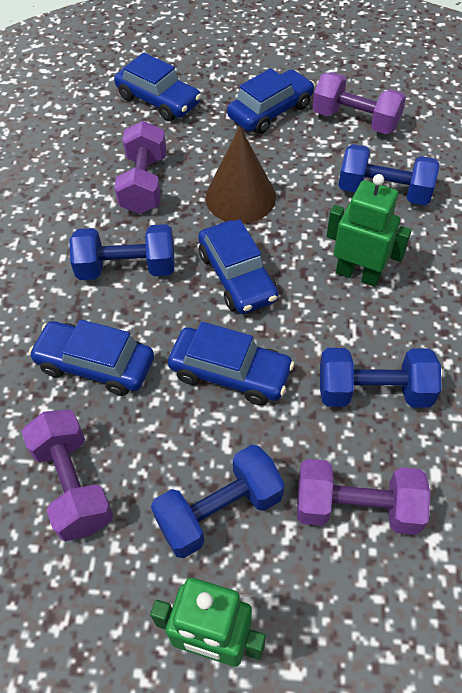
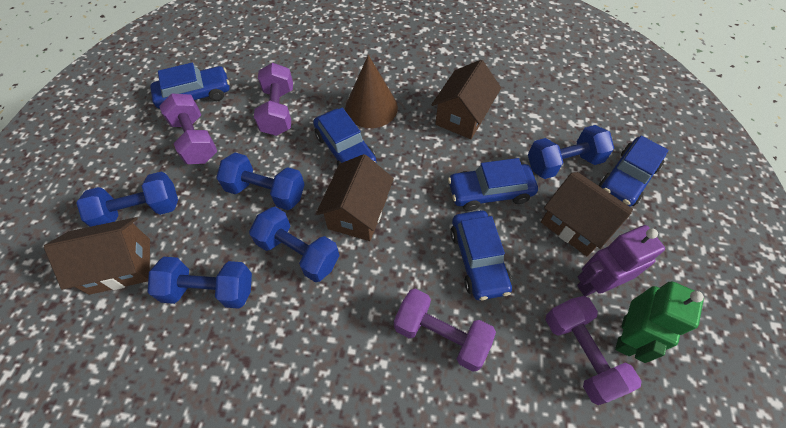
blue dumbbell: 4 -> 5
brown house: 0 -> 4
green robot: 2 -> 1
purple robot: 0 -> 1

